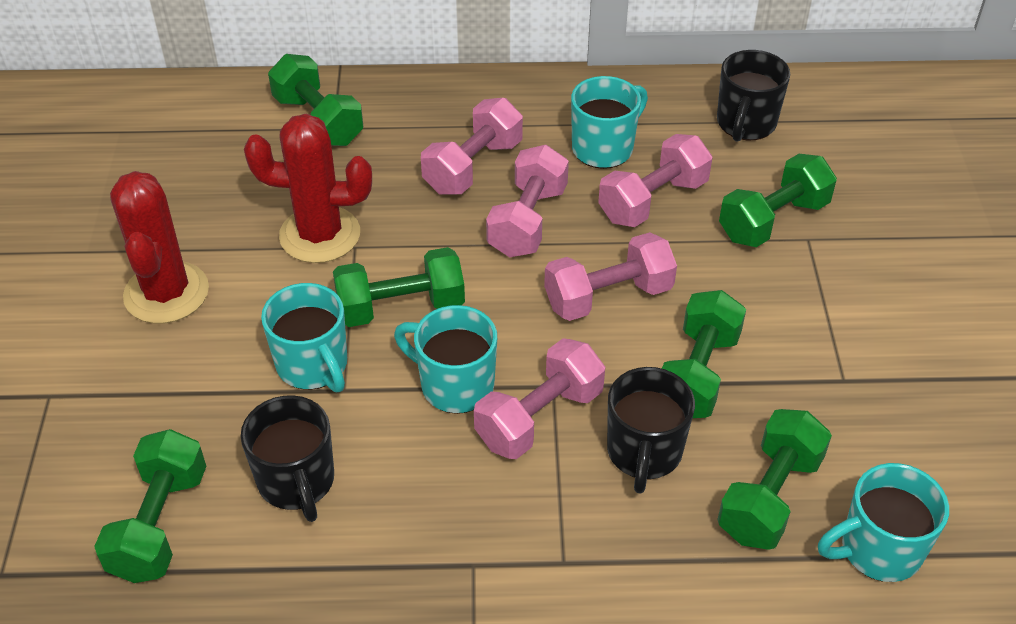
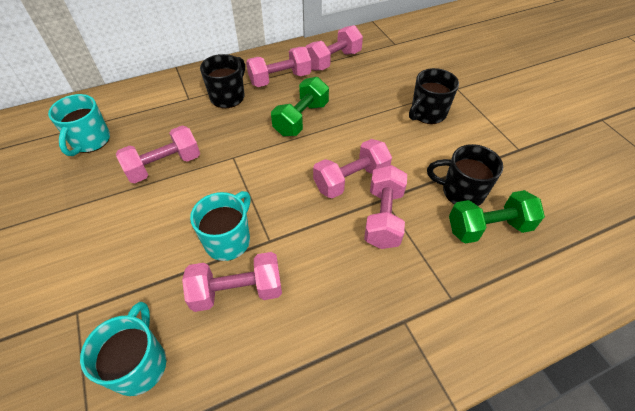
green dumbbell: 6 -> 2
pink dumbbell: 5 -> 6
red cactus: 2 -> 0
turquoise mug: 4 -> 3

